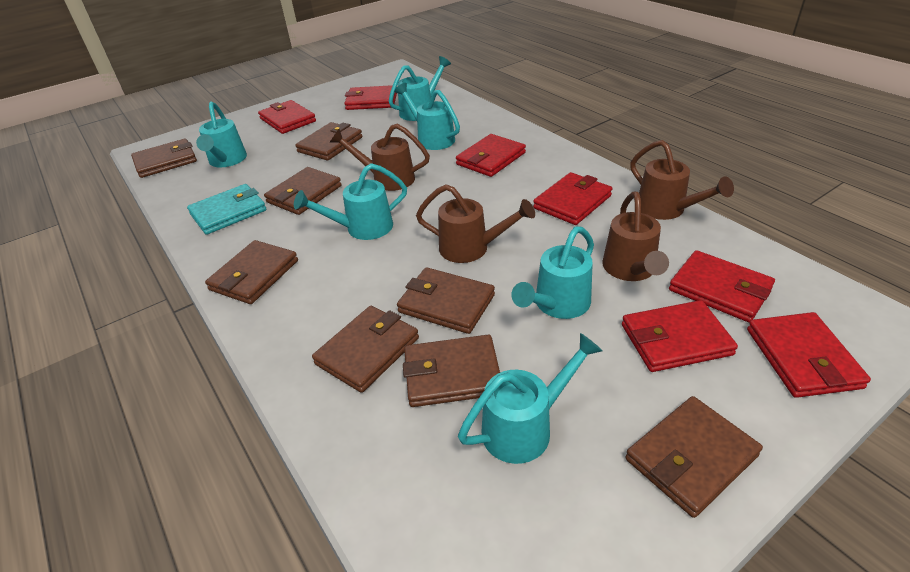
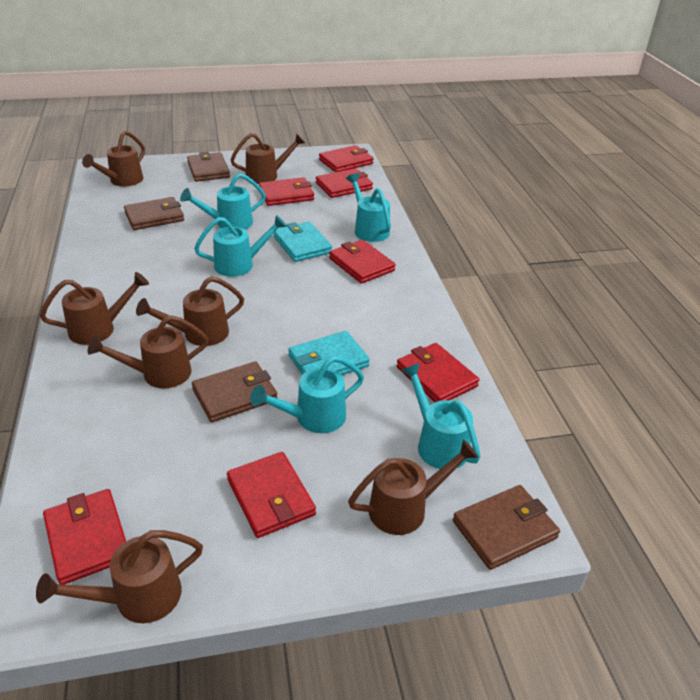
brown wallet: 8 -> 4
brown watering can: 4 -> 7
turquoise wallet: 1 -> 2
turquoise watering can: 6 -> 5

